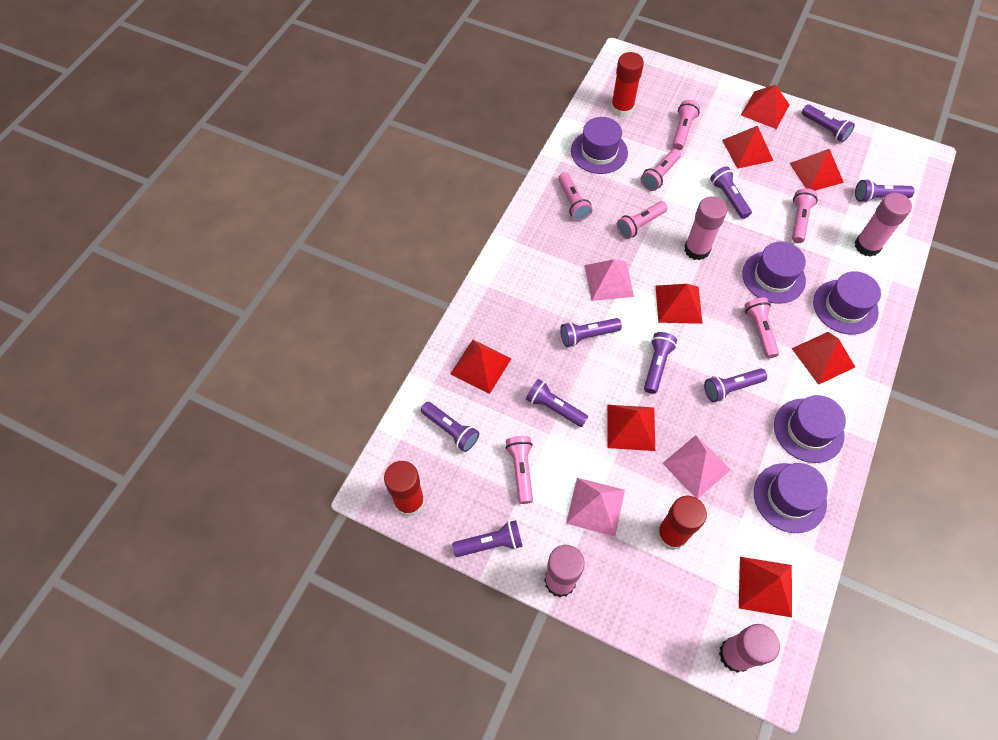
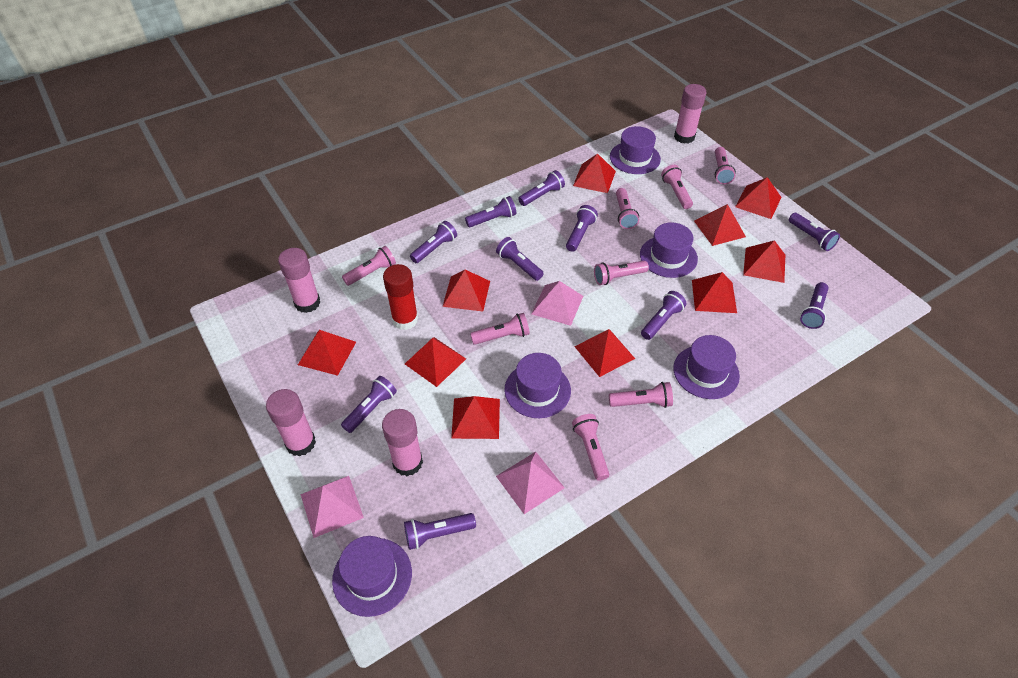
pink flashlight: 7 -> 8
purple flashlight: 9 -> 10
red glue stick: 3 -> 1
red pyramid: 8 -> 10

